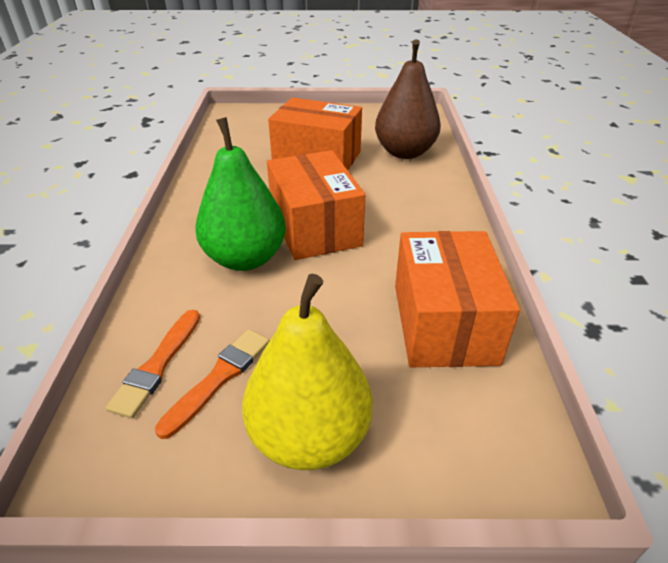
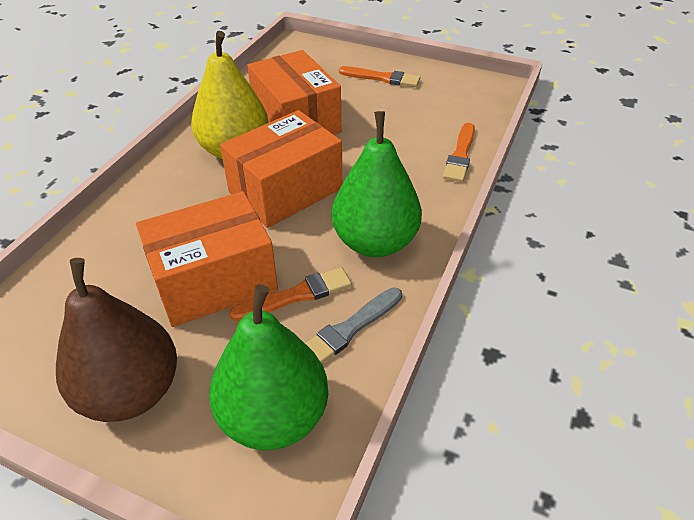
green pear: 1 -> 2
grey brush: 0 -> 1
orange brush: 2 -> 3

